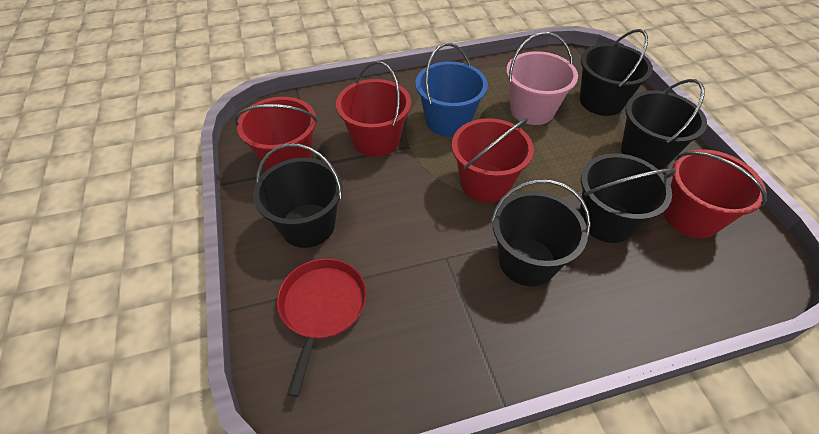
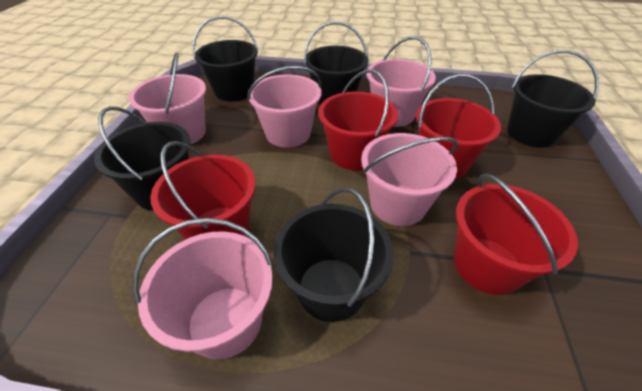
blue bucket: 1 -> 0
pink bucket: 1 -> 5
red pan: 1 -> 0

